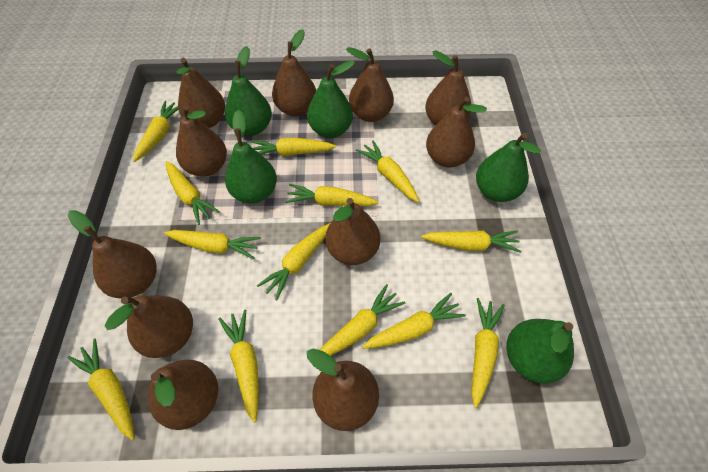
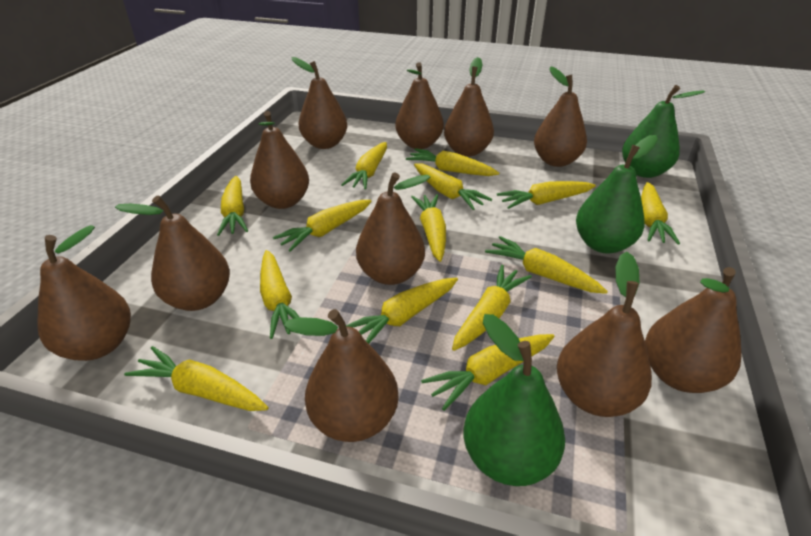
green pear: 5 -> 3
yellow carrot: 13 -> 14

